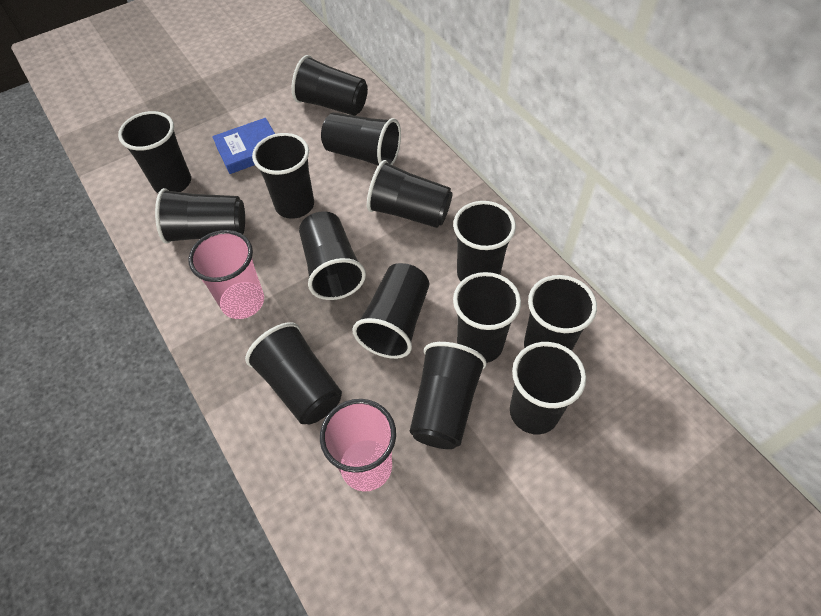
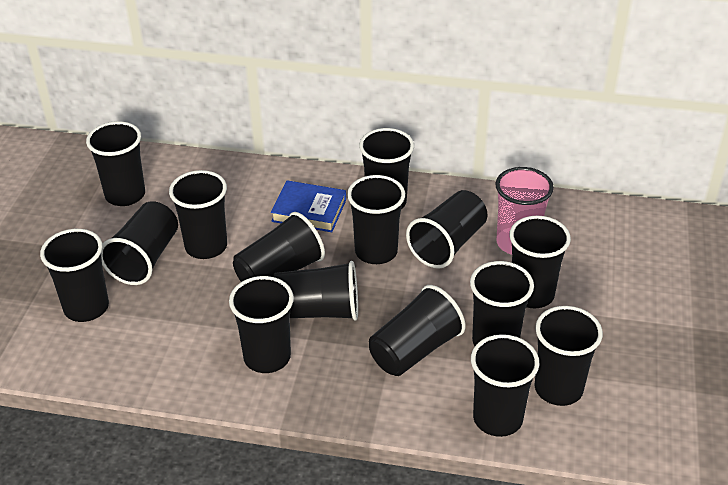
black cup: 14 -> 15
pink cup: 2 -> 1

